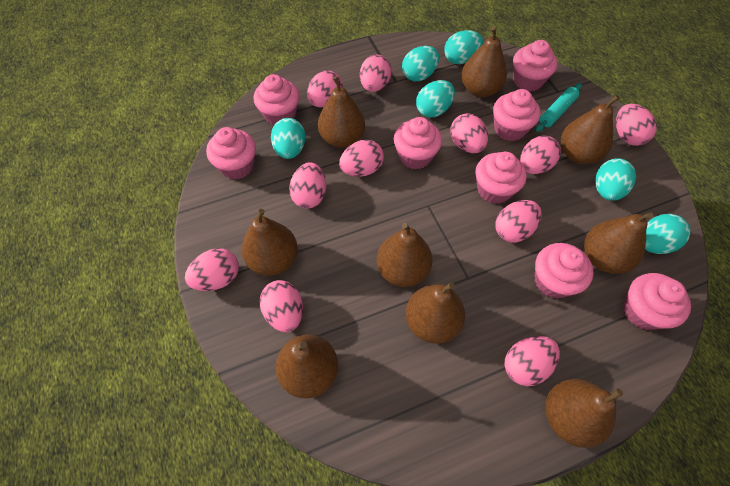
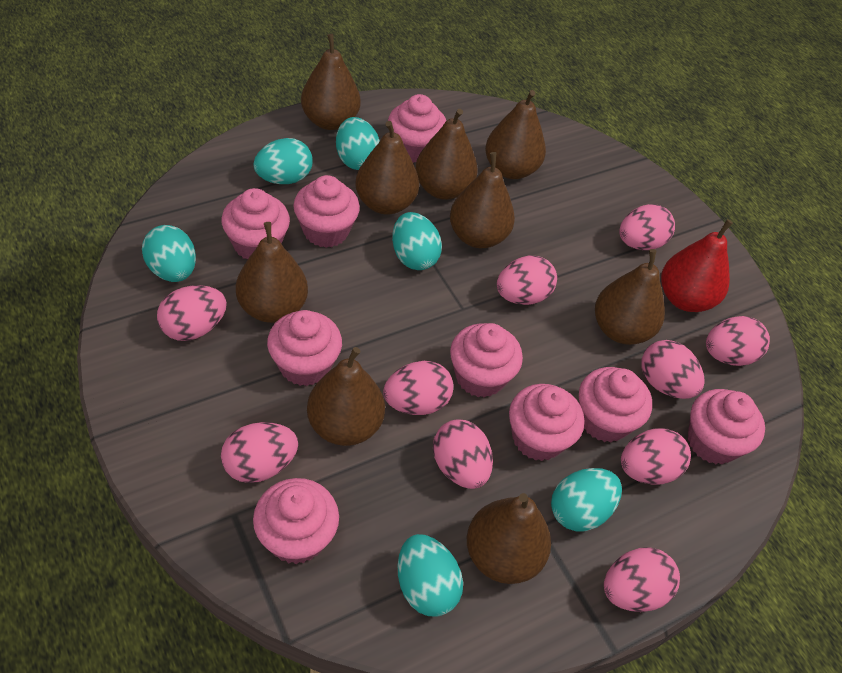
pink cupcake: 8 -> 9
pink egg: 11 -> 10
red pear: 0 -> 1
turquoise rolling pin: 1 -> 0

